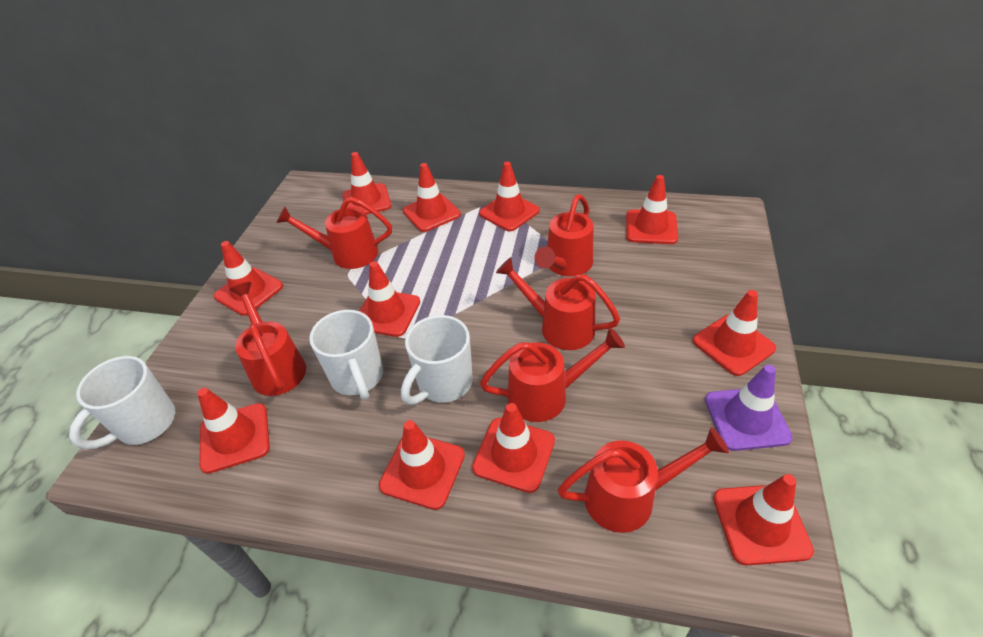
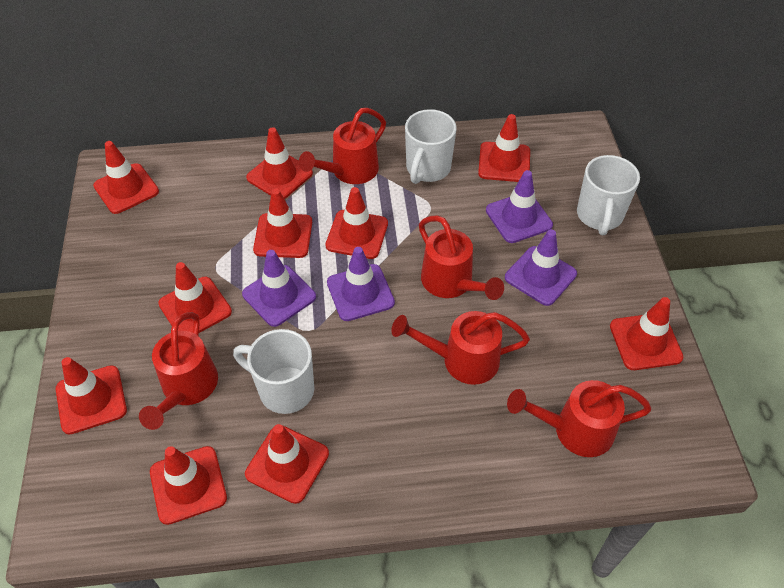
purple traffic cone: 1 -> 4
red traffic cone: 11 -> 10
red watering can: 6 -> 5

